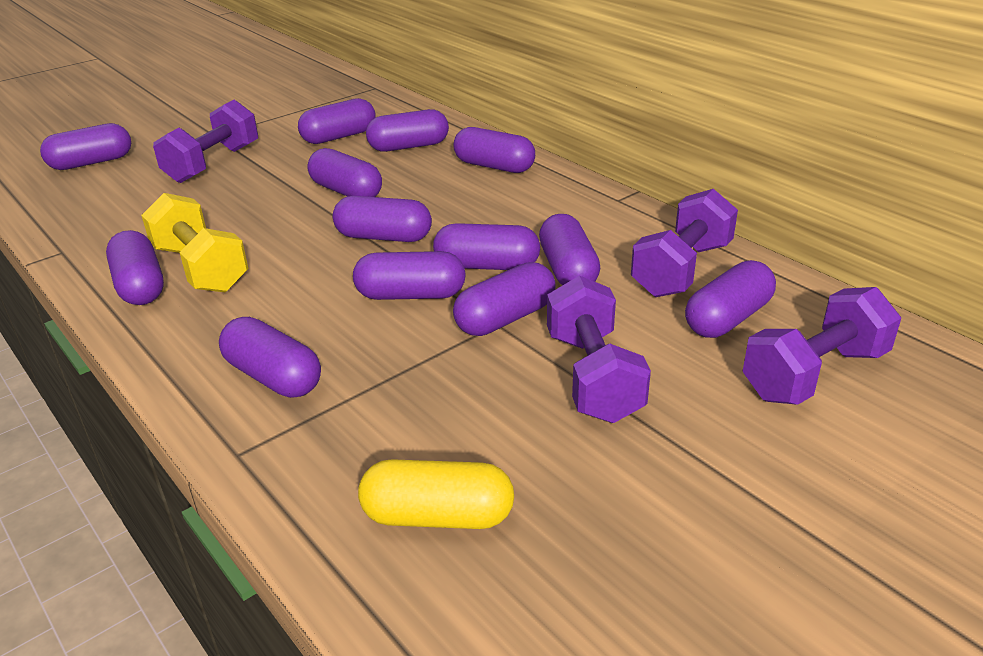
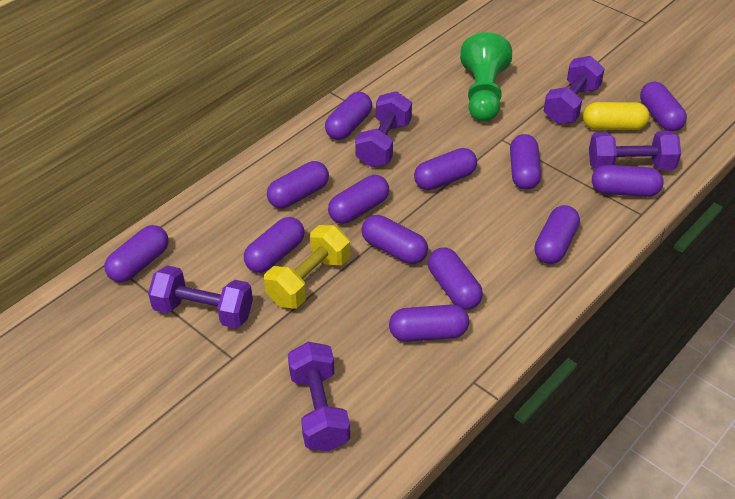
green pawn: 0 -> 1
purple dumbbell: 4 -> 5

